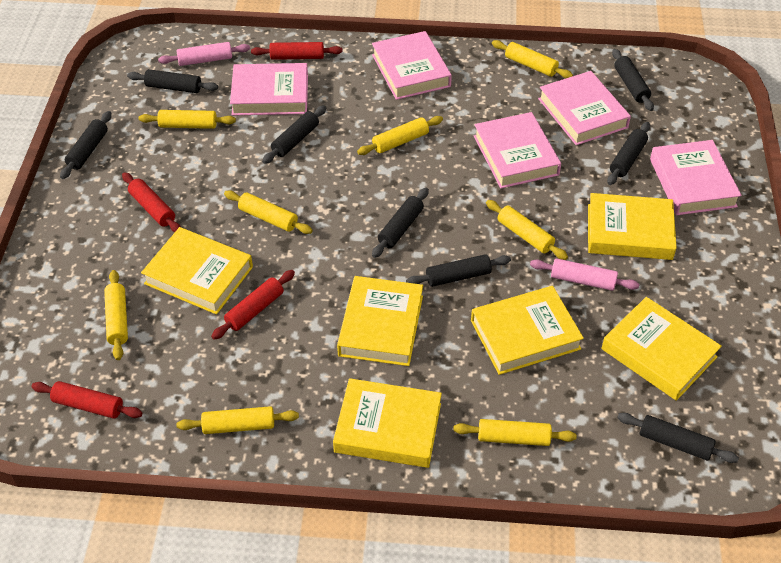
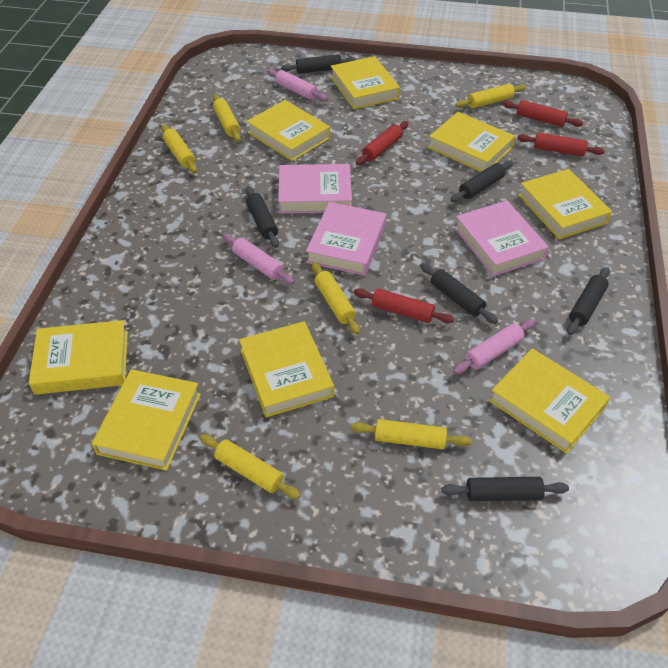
black rolling pin: 8 -> 6
pink book: 5 -> 3
pink rolling pin: 2 -> 3
yellow book: 6 -> 8
yellow rolling pin: 8 -> 6

